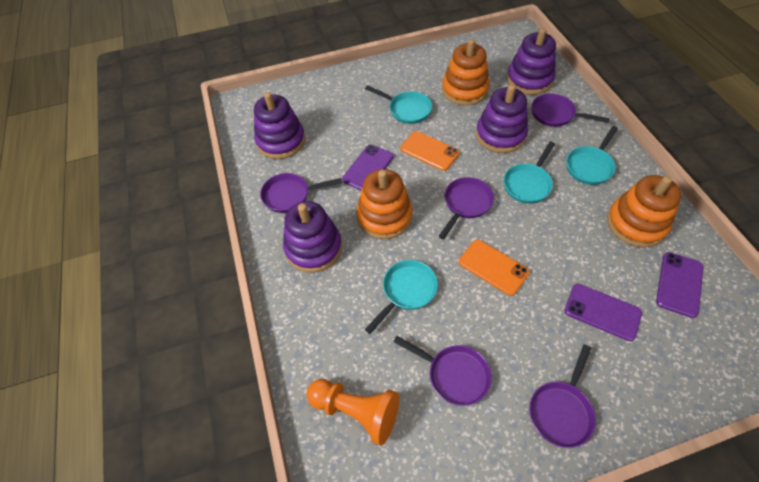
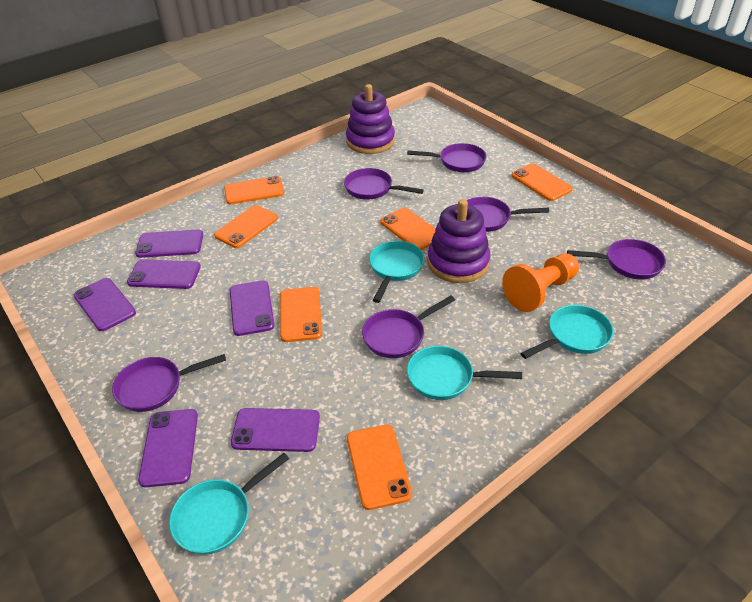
orange phone: 2 -> 6
orange stacking toy: 3 -> 0
purple pan: 5 -> 6
purple phone: 3 -> 6
purple stacking toy: 4 -> 2

